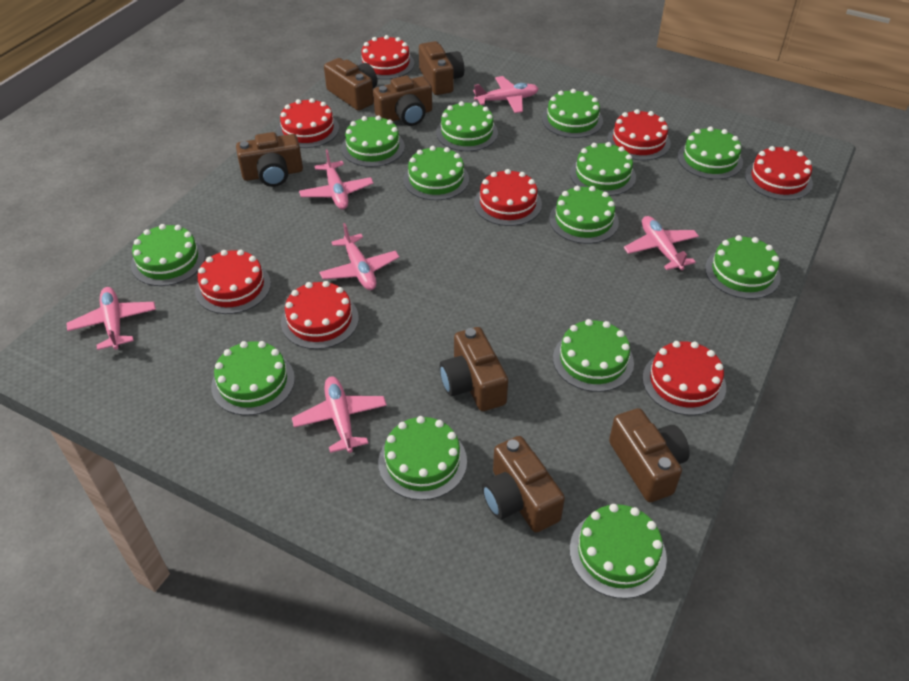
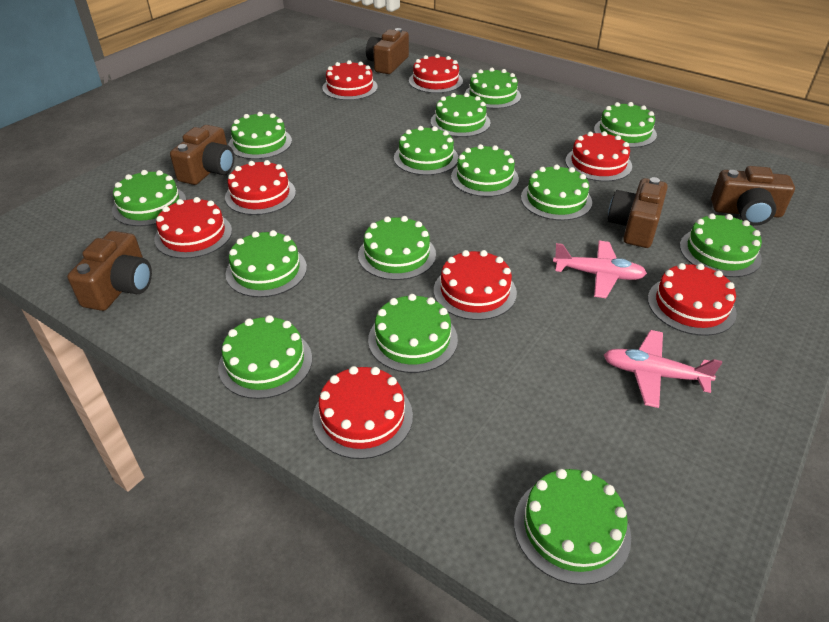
brown camera: 7 -> 5
green cake: 13 -> 14
pink plane: 6 -> 2

